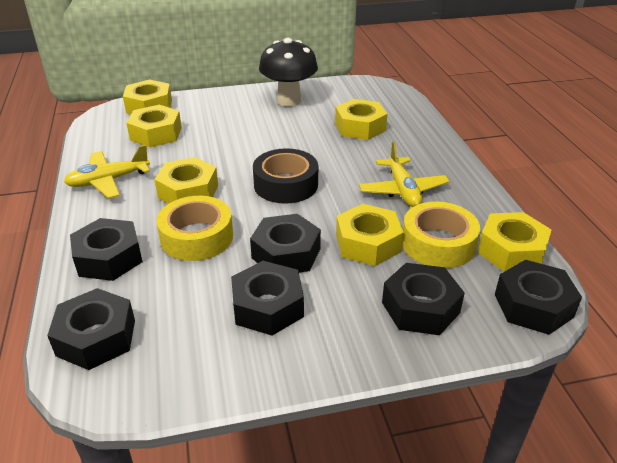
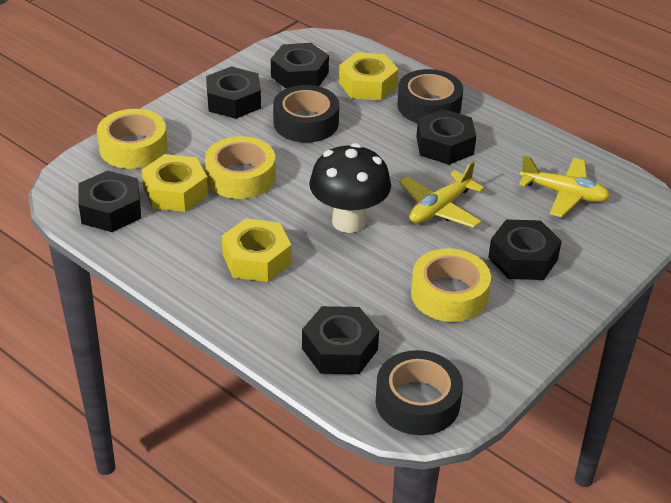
black tape: 1 -> 3
yellow nut: 6 -> 3
yellow tape: 2 -> 3

